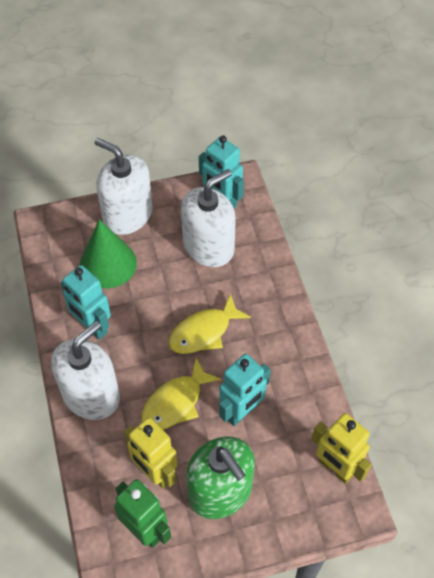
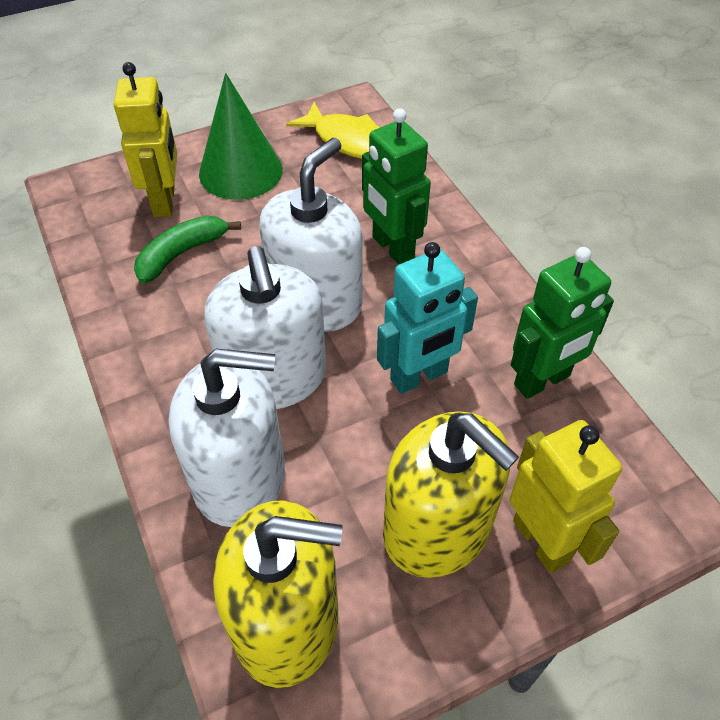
green banana: 0 -> 1
green robot: 1 -> 2
green soap dispenser: 1 -> 0
turquoise robot: 3 -> 1
yellow fish: 2 -> 1
yellow soap dispenser: 0 -> 2

